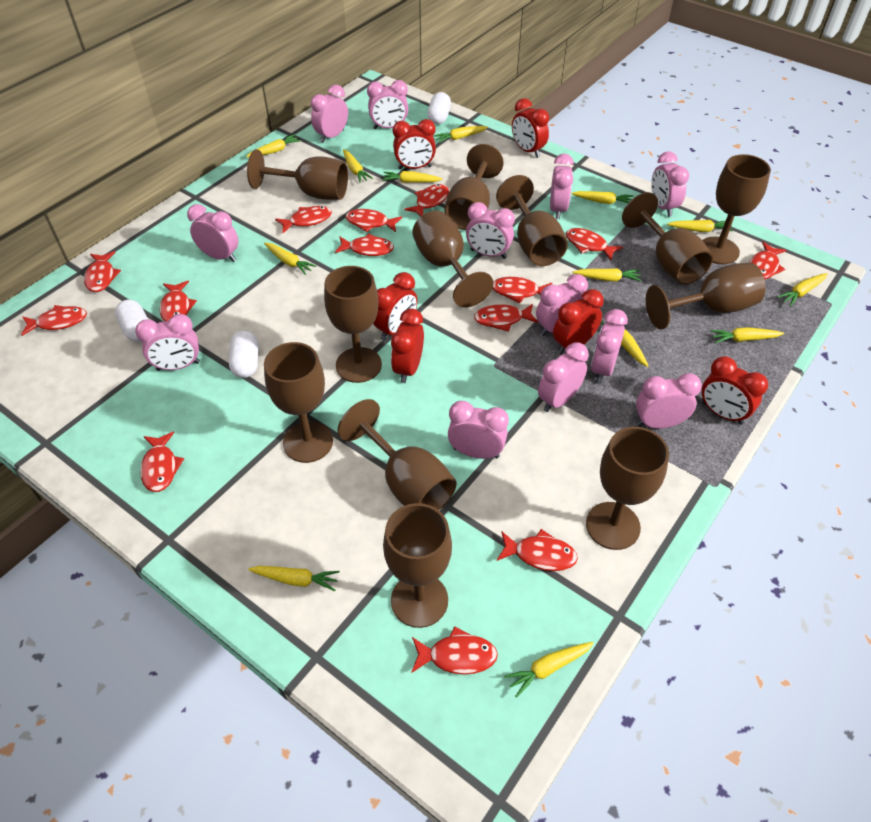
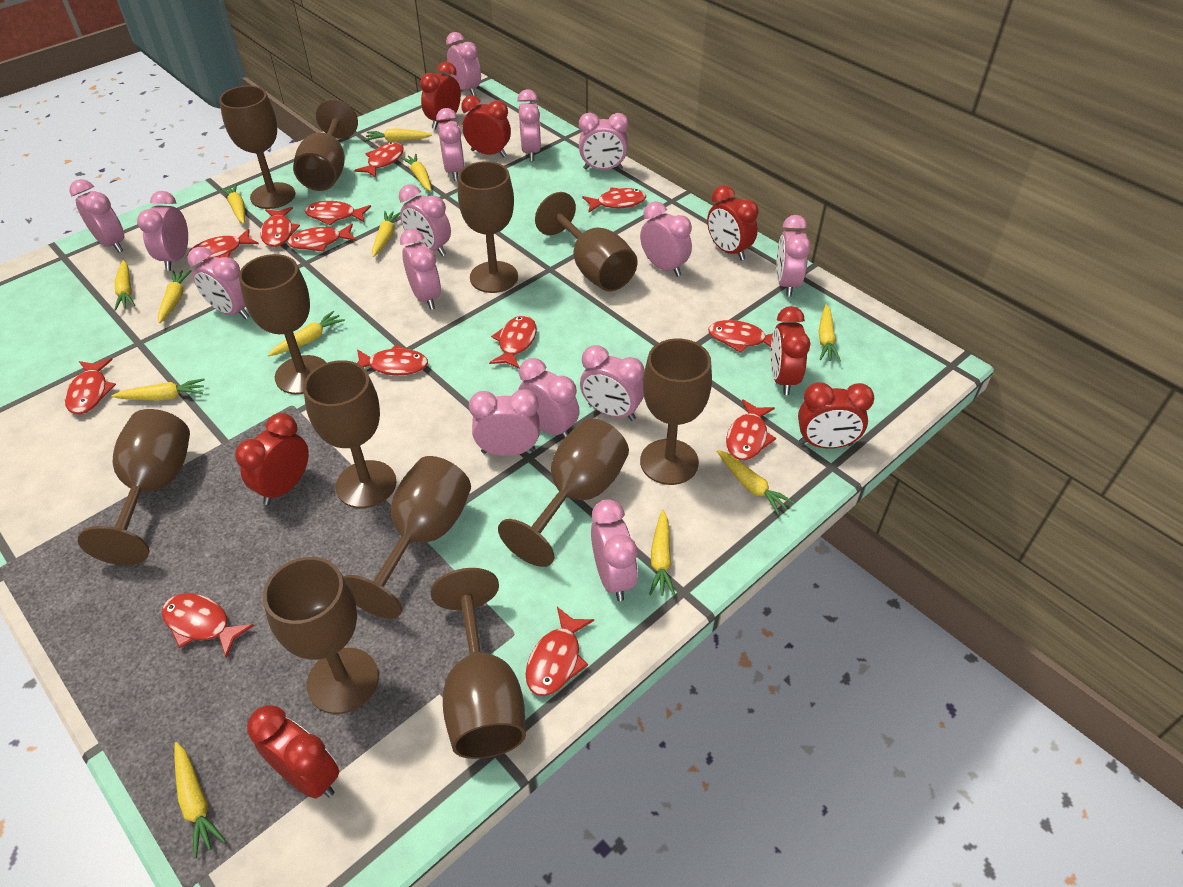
pink clock: 12 -> 15
red clock: 6 -> 7
red fish: 14 -> 13
white capsule: 3 -> 0
yellow carrot: 13 -> 12

